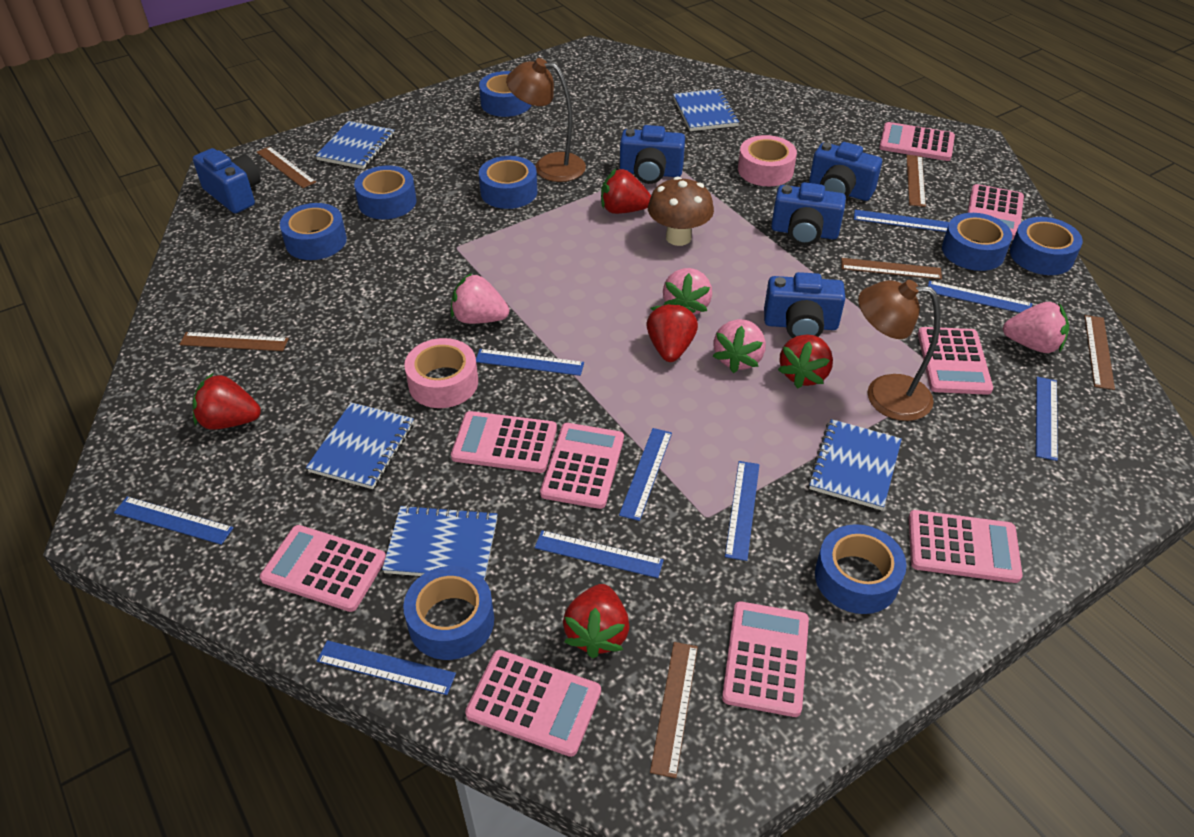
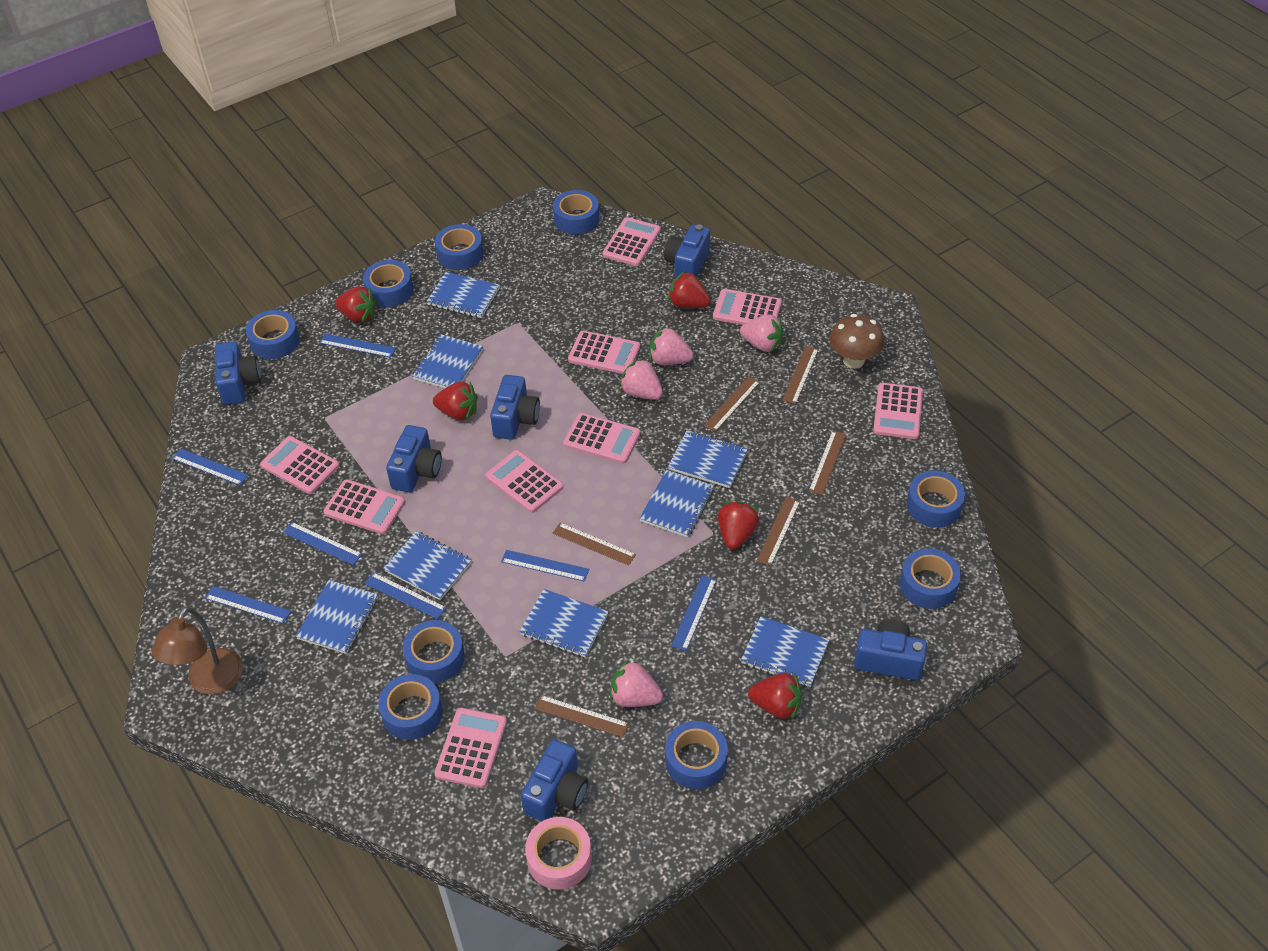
blue camera: 5 -> 6
blue notebook: 5 -> 8
blue ruler: 9 -> 7
blue tape: 8 -> 9
brown lamp: 2 -> 1
pink tape: 2 -> 1

